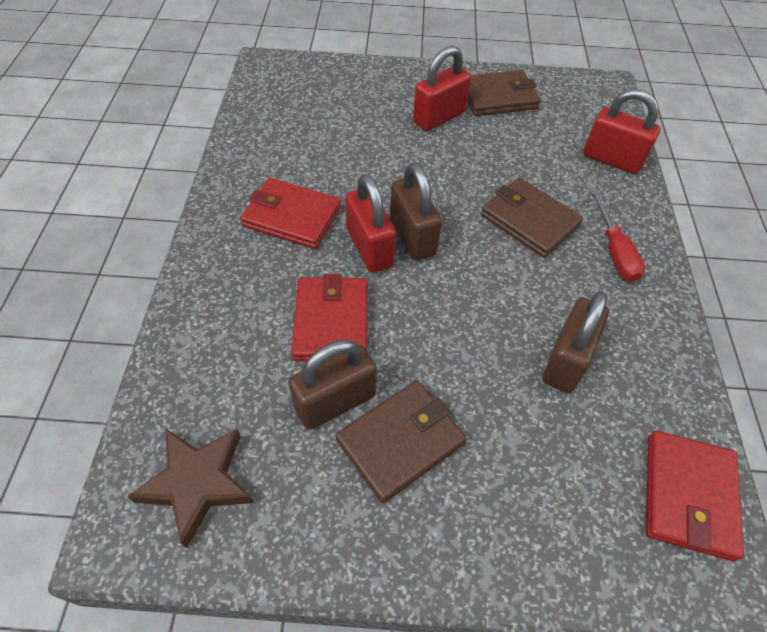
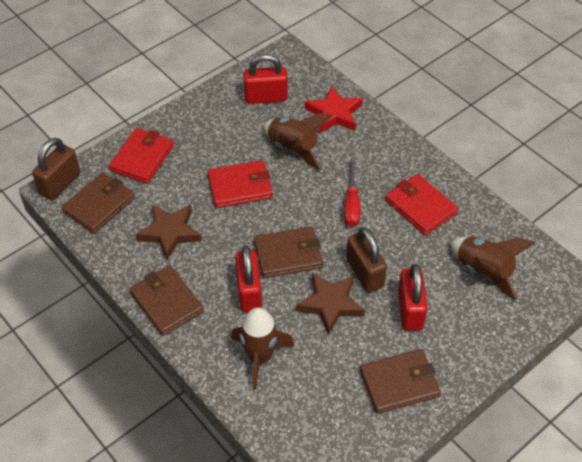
brown padlock: 3 -> 2
brown rocket: 0 -> 3
brown star: 1 -> 2
brown wallet: 3 -> 4
red star: 0 -> 1

